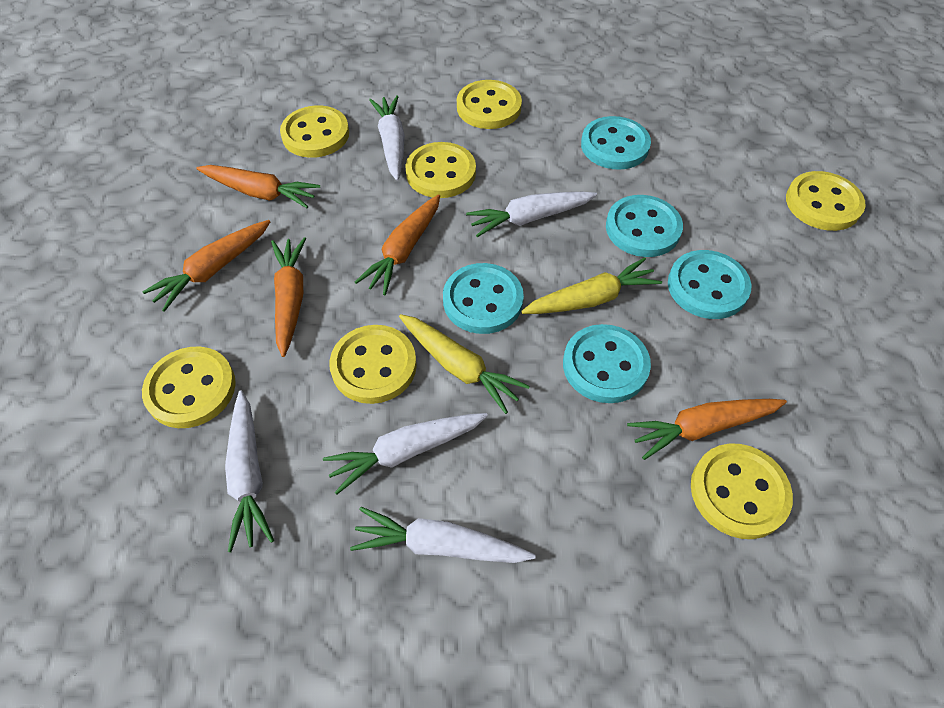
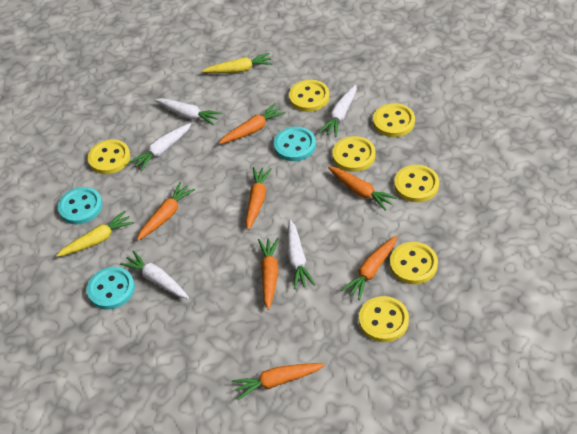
orange carrot: 5 -> 7
turquoise button: 5 -> 3

